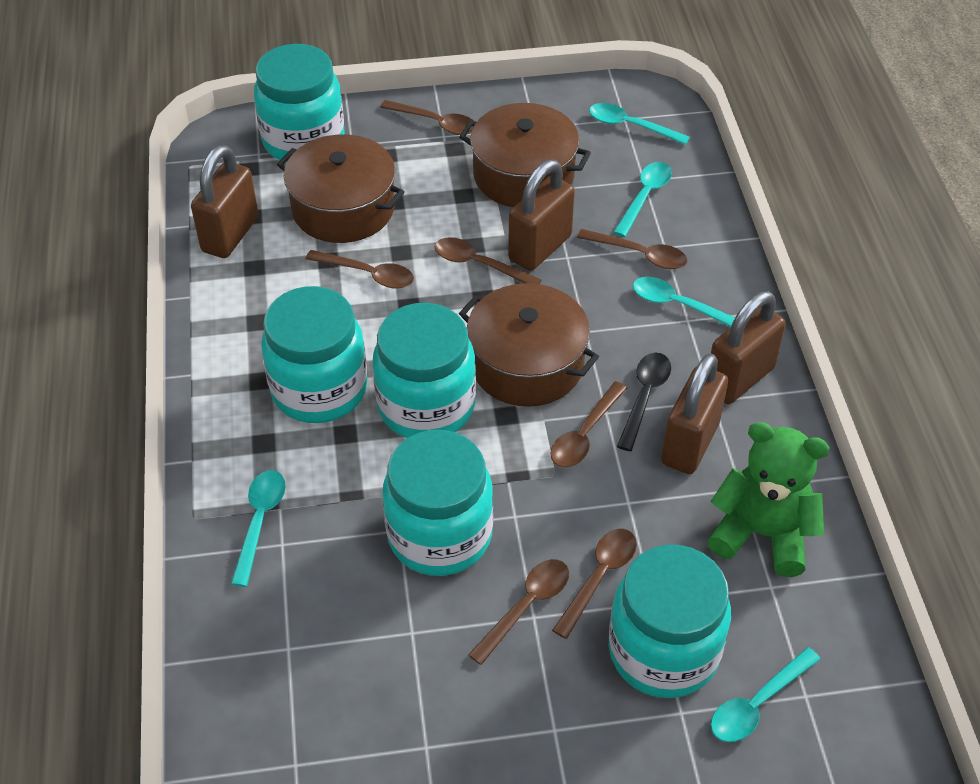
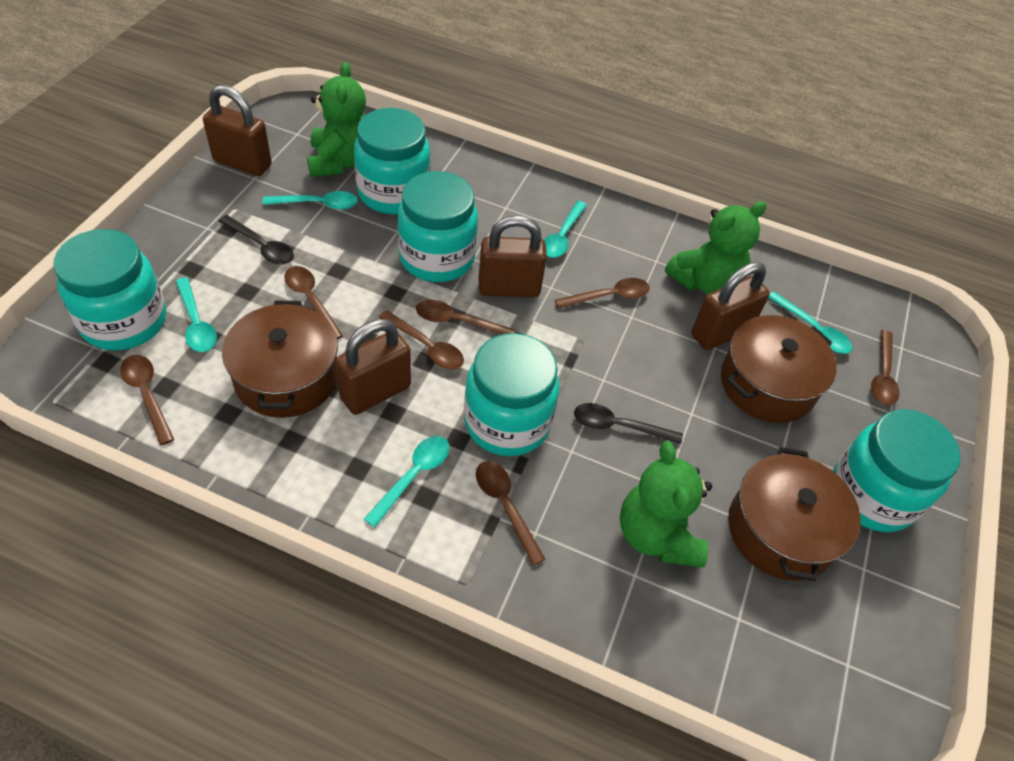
black spoon: 1 -> 2
green teddy bear: 1 -> 3

